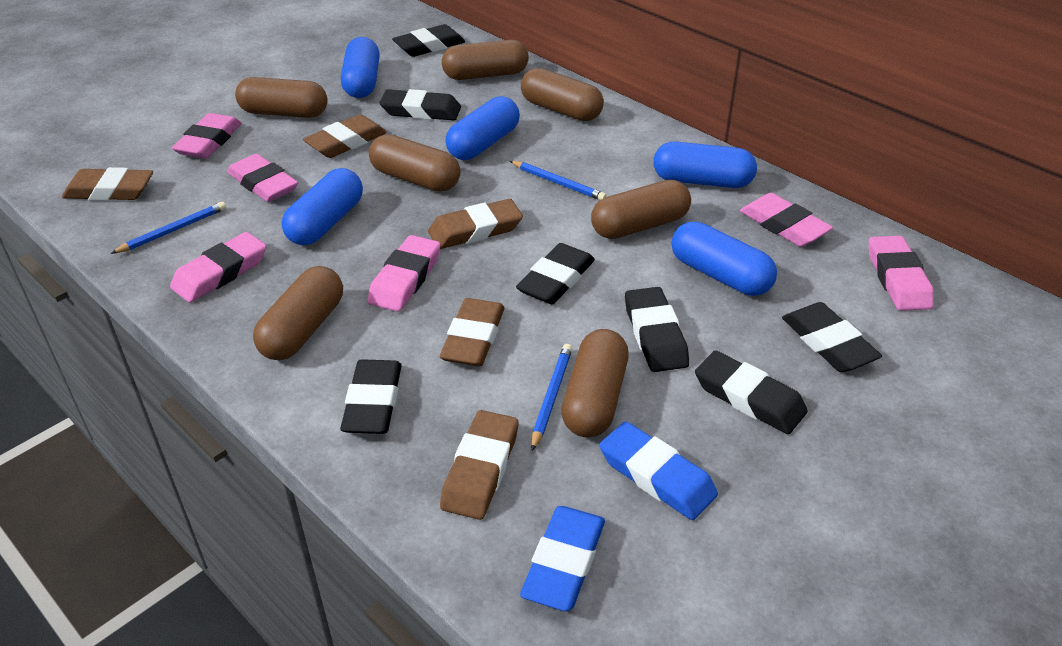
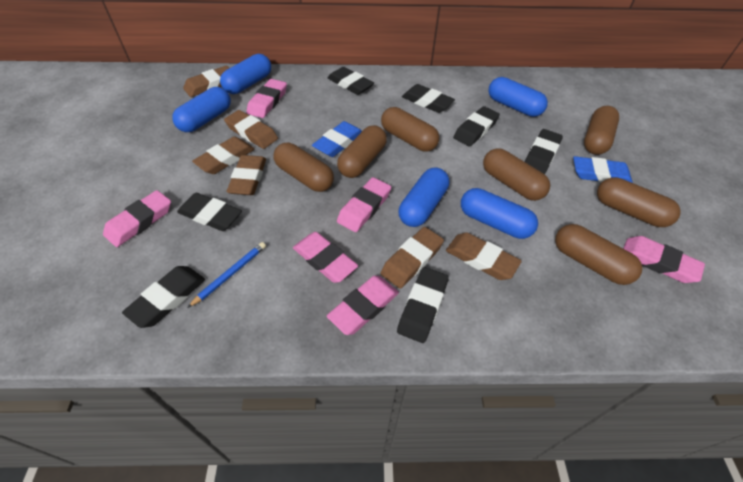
blue pencil: 3 -> 1
brown eraser: 5 -> 6

